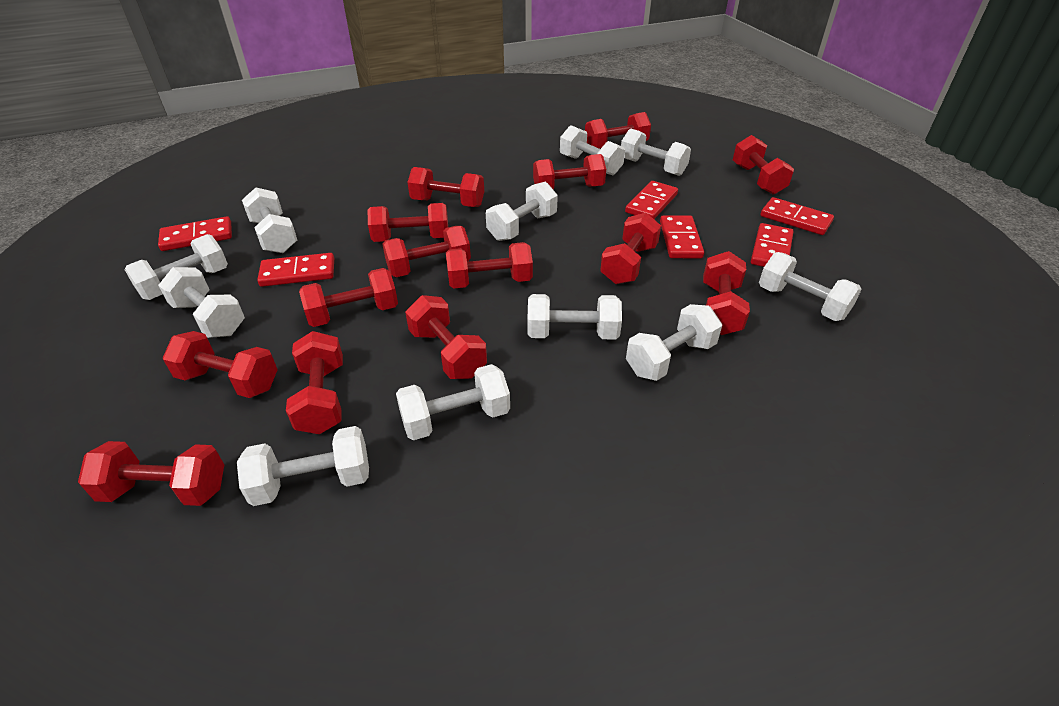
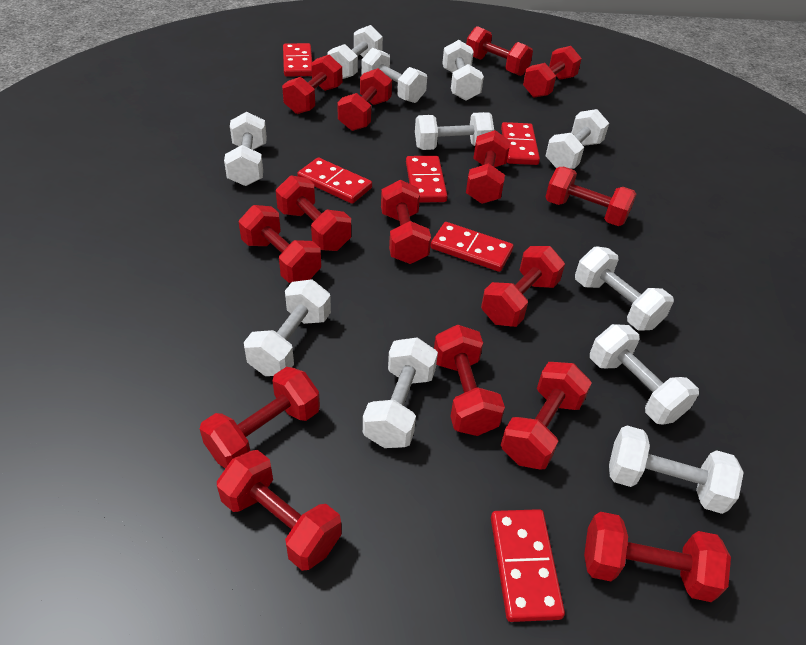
red dumbbell: 14 -> 15

